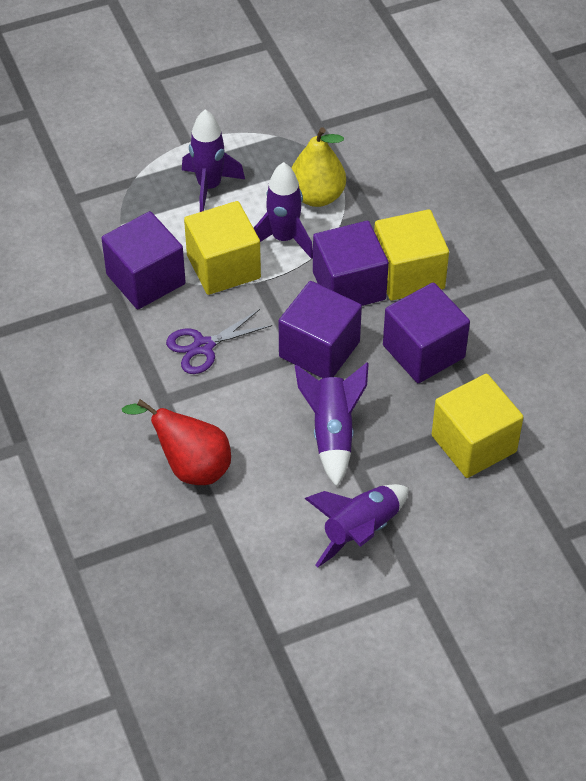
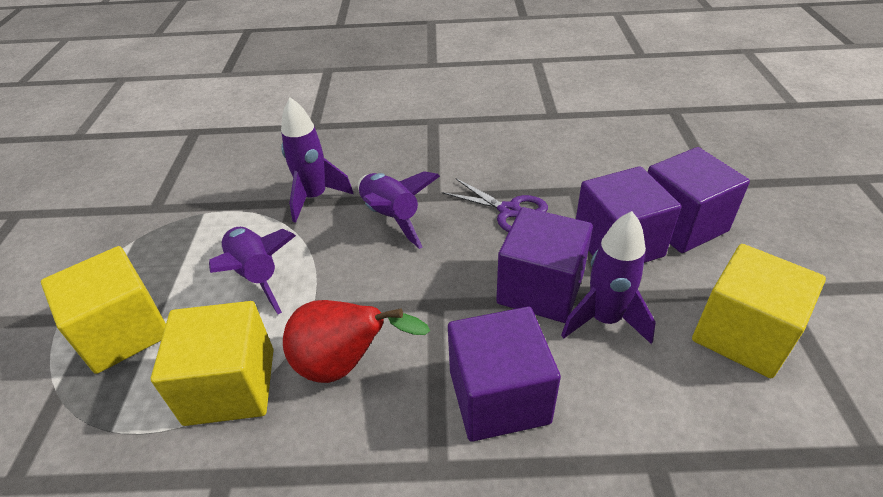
yellow pear: 1 -> 0

